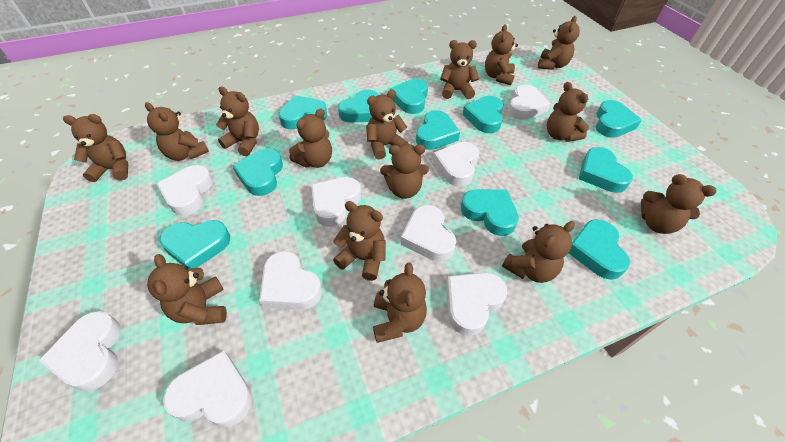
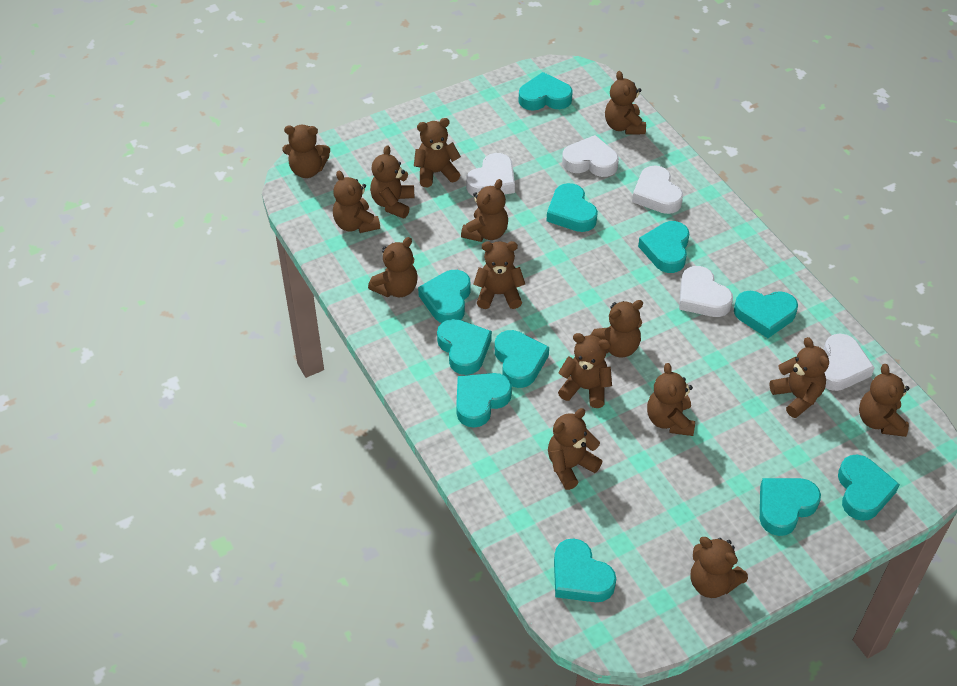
white heart: 9 -> 5

